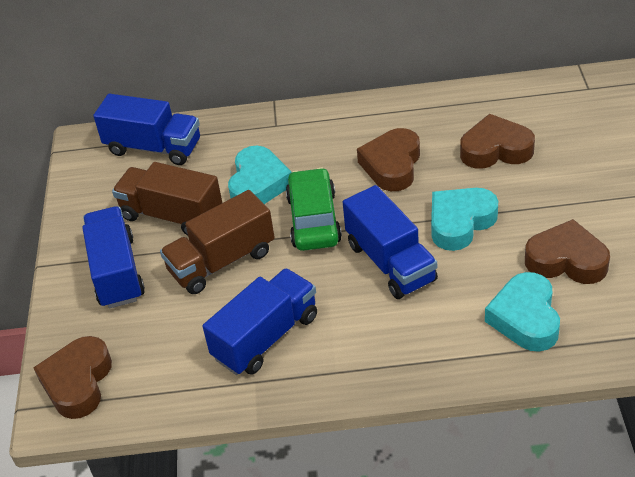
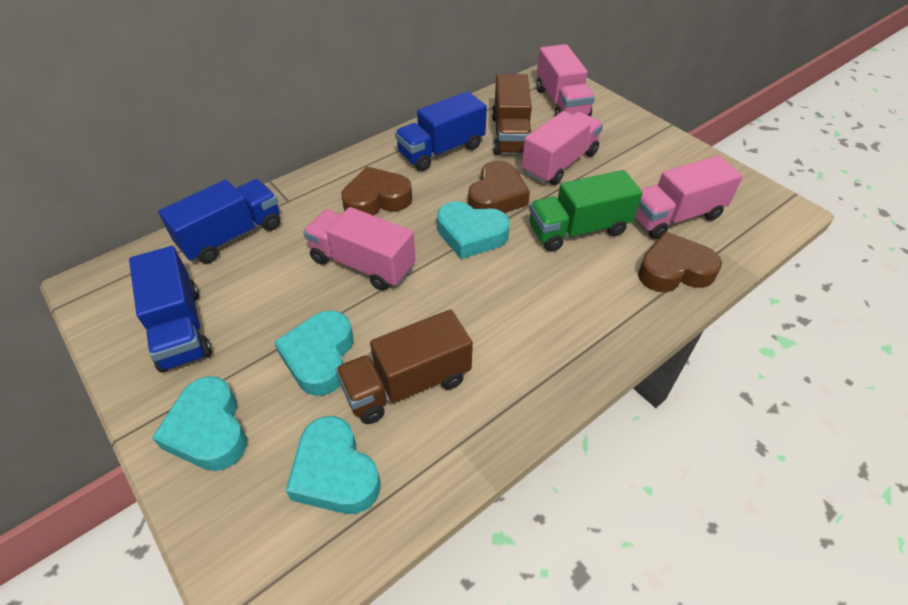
blue truck: 4 -> 3
brown heart: 4 -> 3
green car: 1 -> 0
green truck: 0 -> 1
pink truck: 0 -> 4
turquoise heart: 3 -> 4

